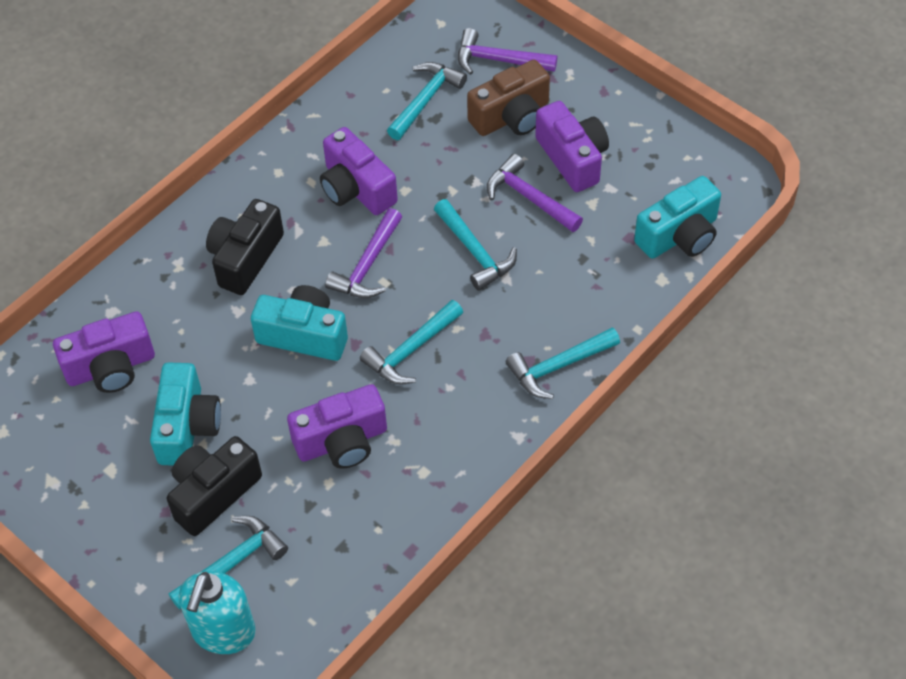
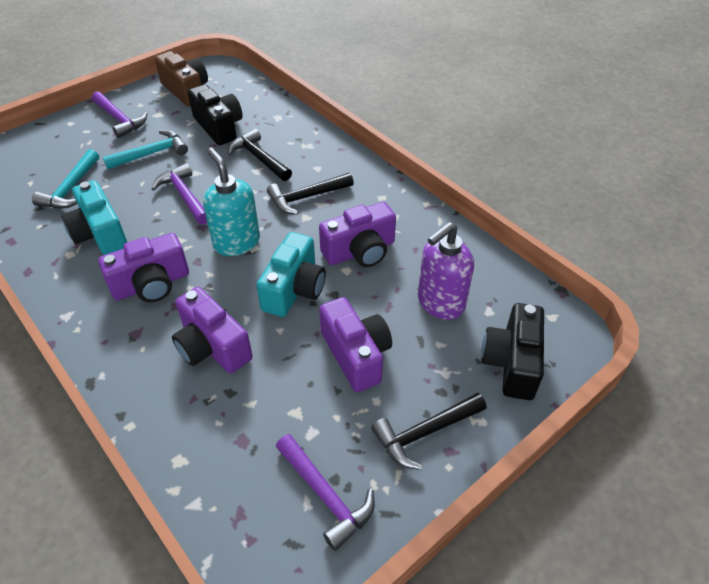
black hammer: 0 -> 3
purple soap dispenser: 0 -> 1
turquoise camera: 3 -> 2
turquoise hammer: 5 -> 2

